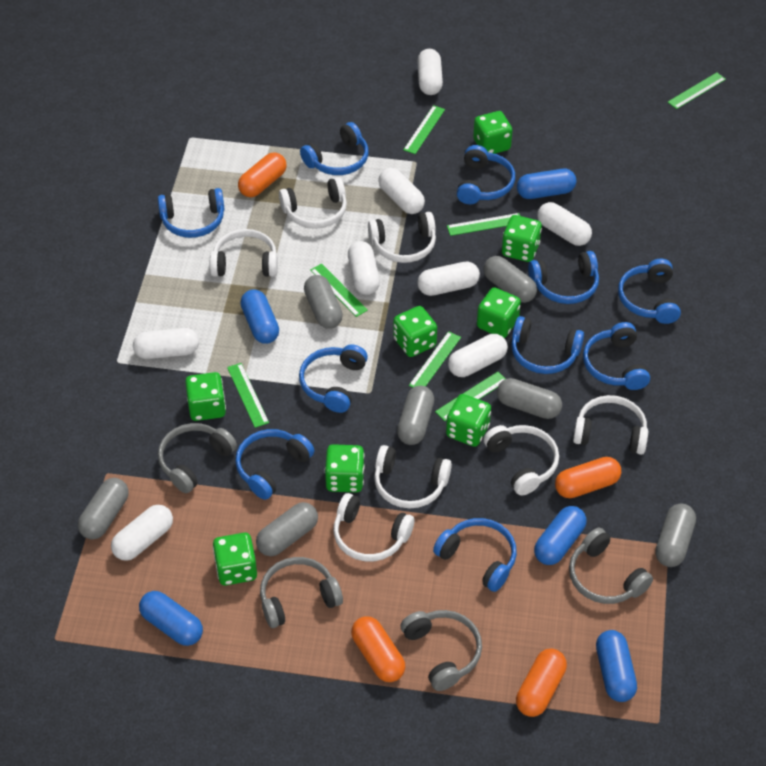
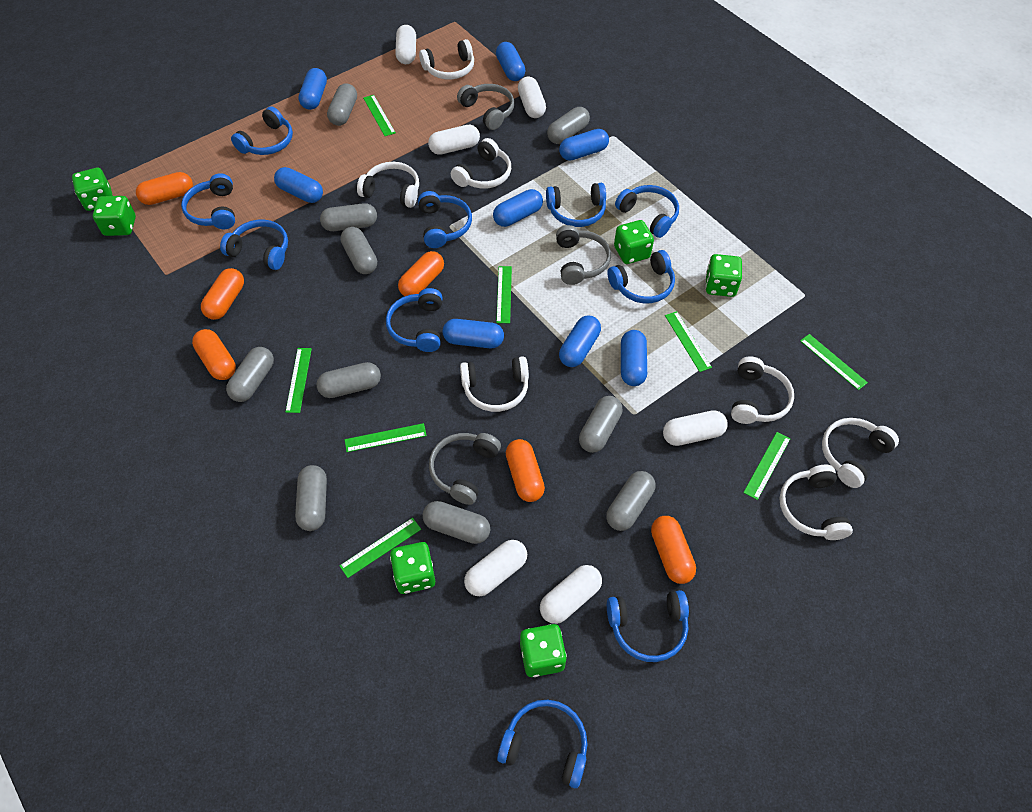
blue capsule: 5 -> 8
green dice: 8 -> 6
green ruler: 7 -> 8
grey capsule: 7 -> 10
grey headphones: 4 -> 3
orange capsule: 4 -> 6
white capsule: 8 -> 6

